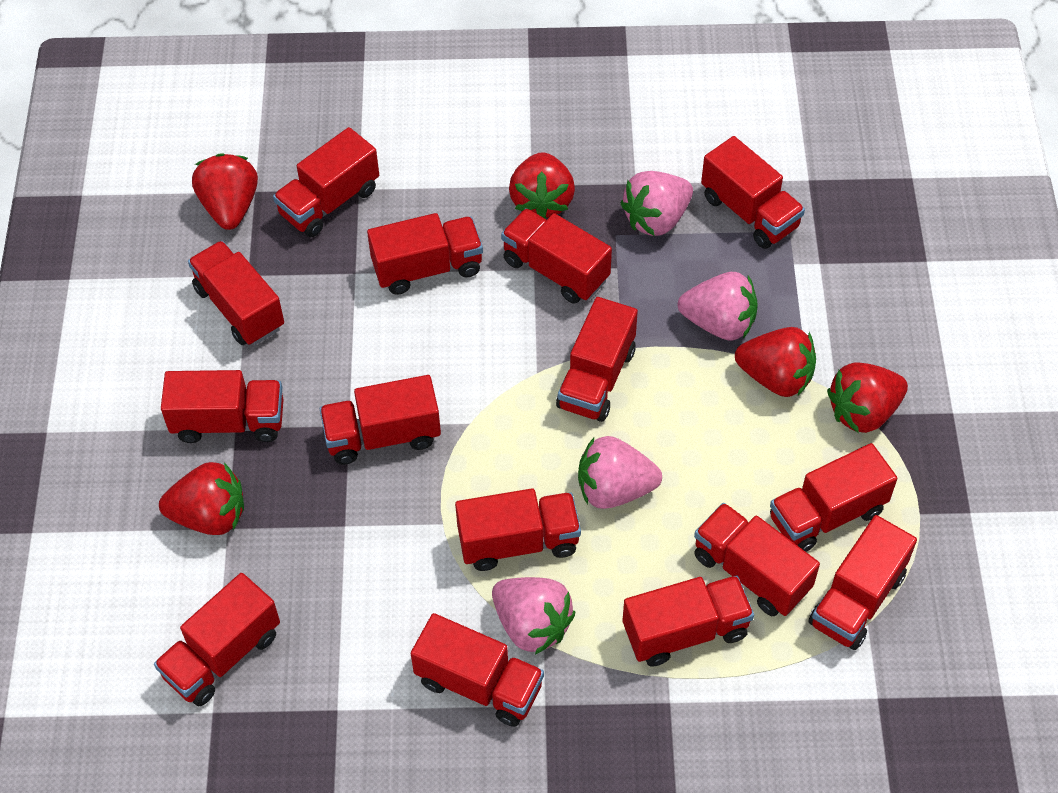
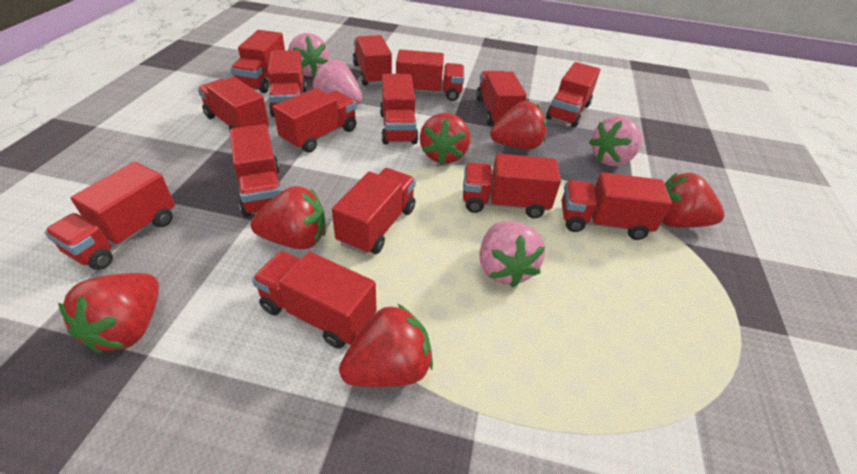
red strawberry: 5 -> 6

